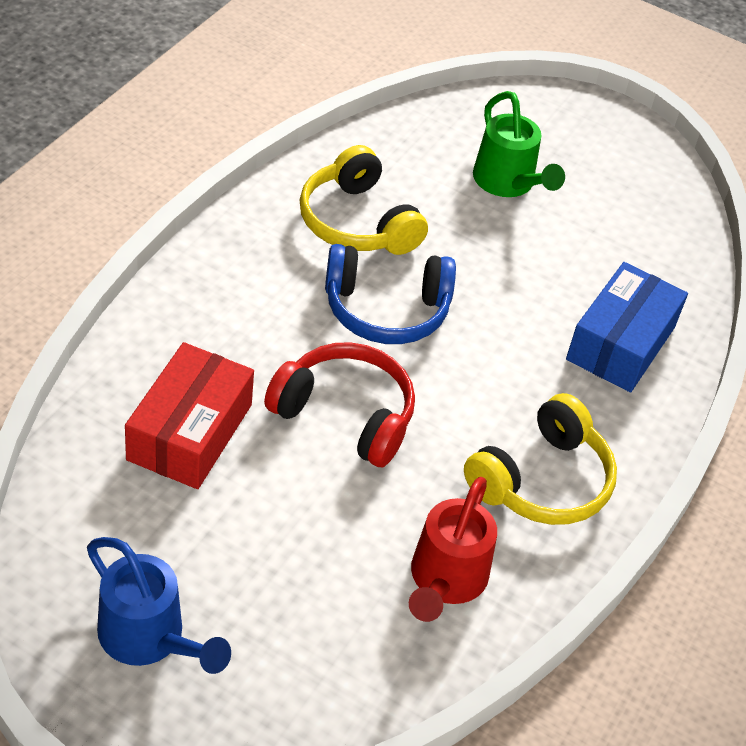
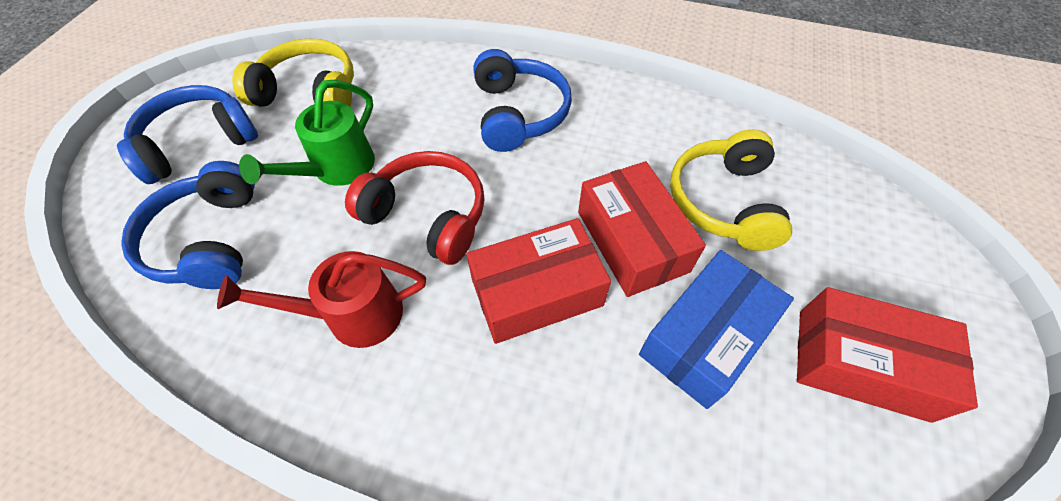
blue headphones: 1 -> 3
blue watering can: 1 -> 0
red box: 1 -> 3

